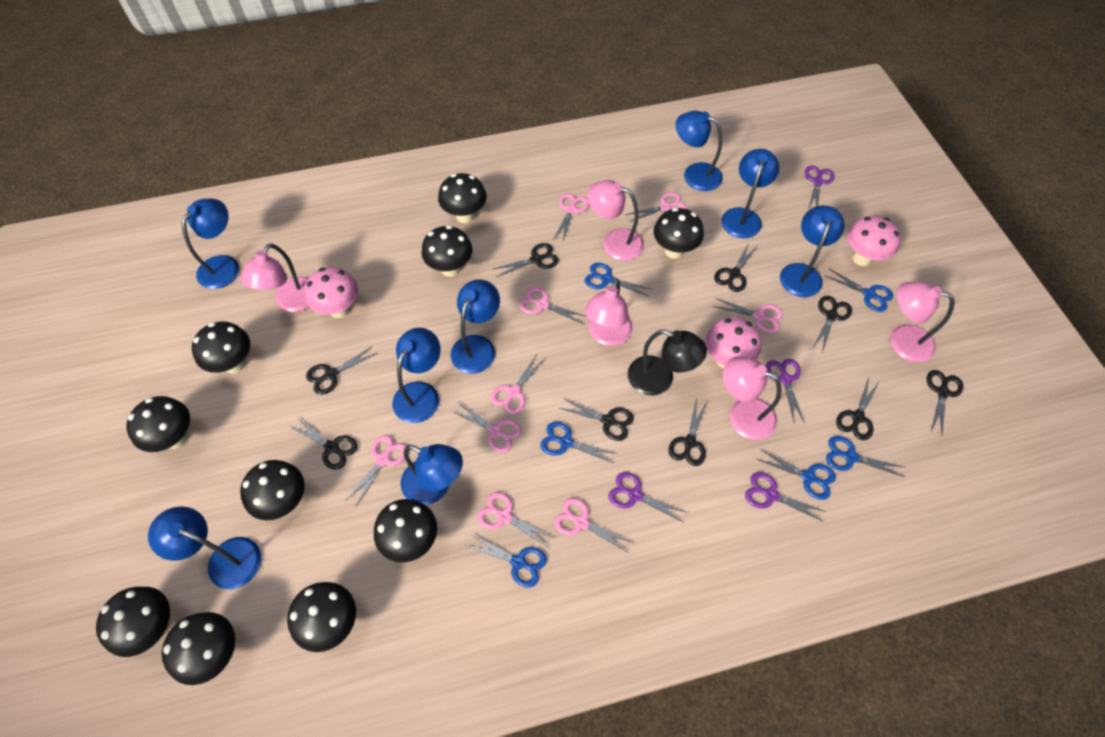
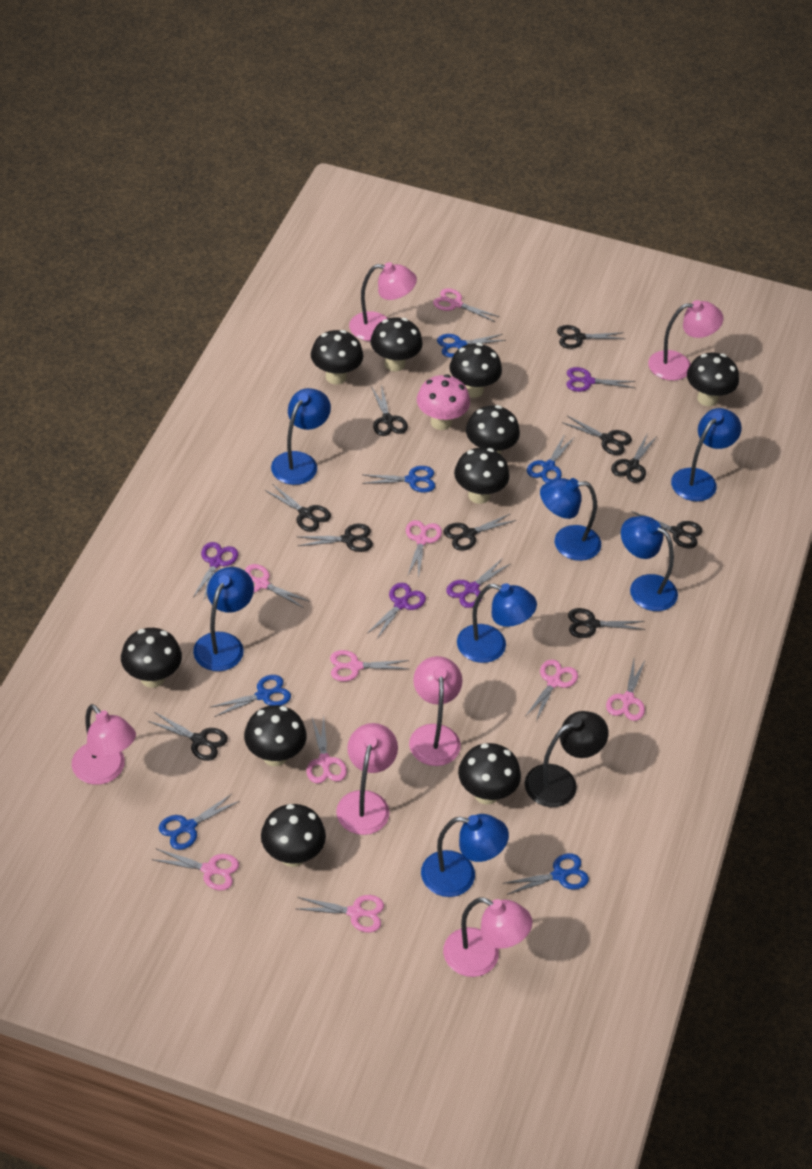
black scissors: 9 -> 10
blue lamp: 8 -> 7
pink lamp: 5 -> 6
pink mushroom: 3 -> 1

